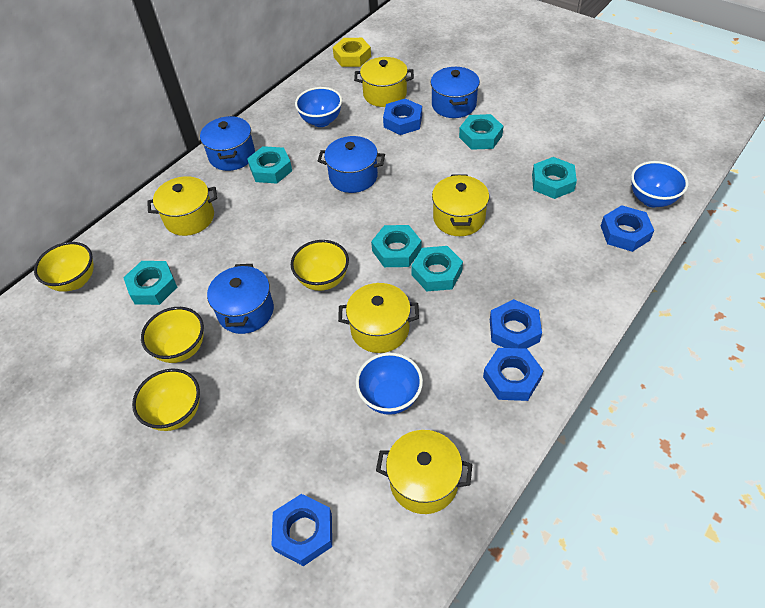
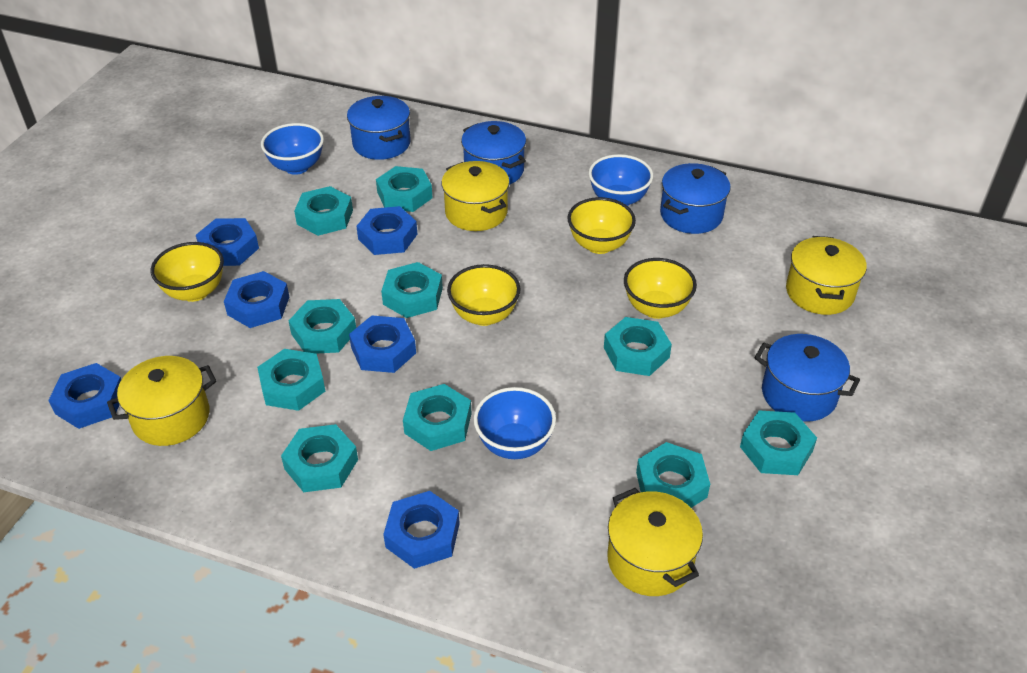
blue nut: 5 -> 6
turquoise nut: 6 -> 10
yellow nut: 1 -> 0
yellow pot: 5 -> 4

